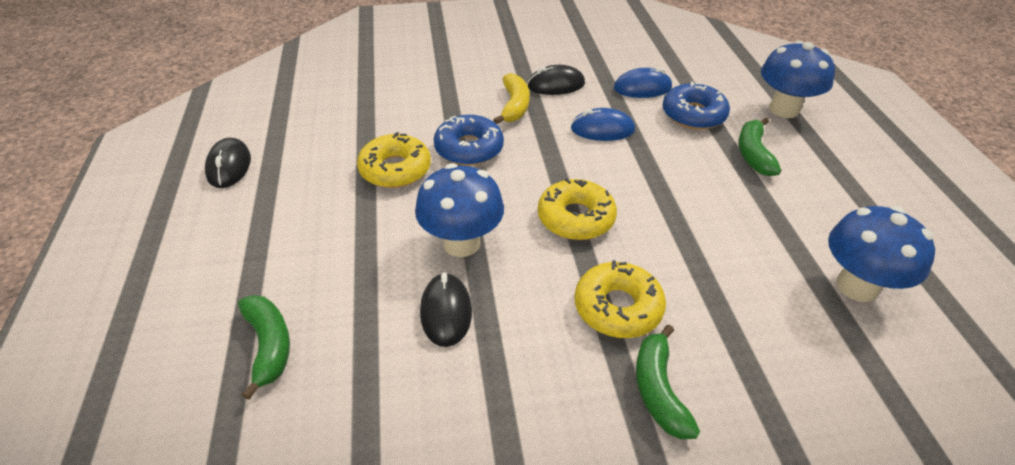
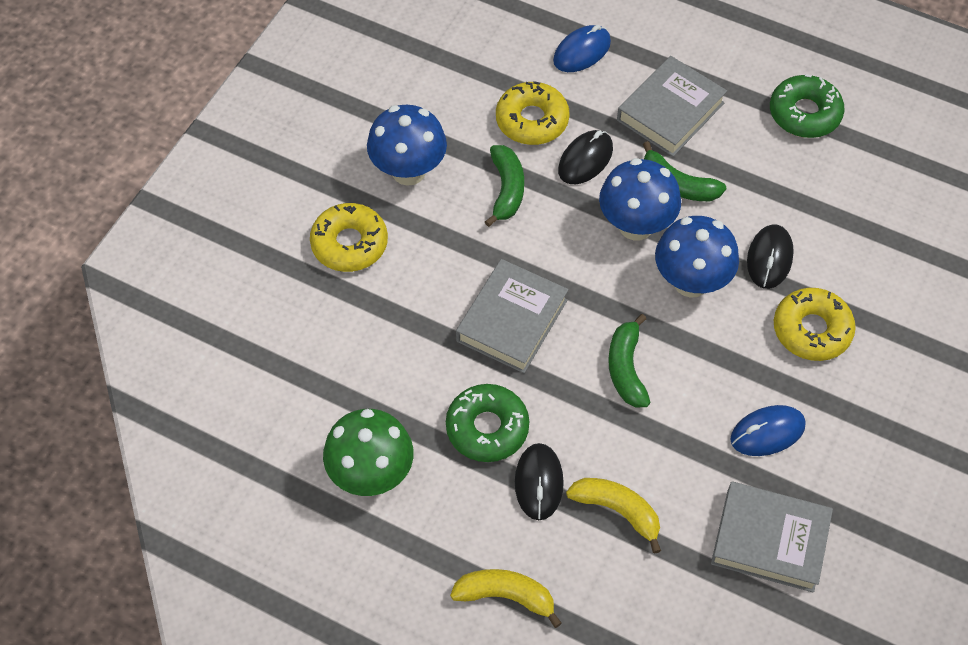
blue donut: 2 -> 0
green donut: 0 -> 2
green mushroom: 0 -> 1
grey book: 0 -> 3
yellow banana: 1 -> 2

